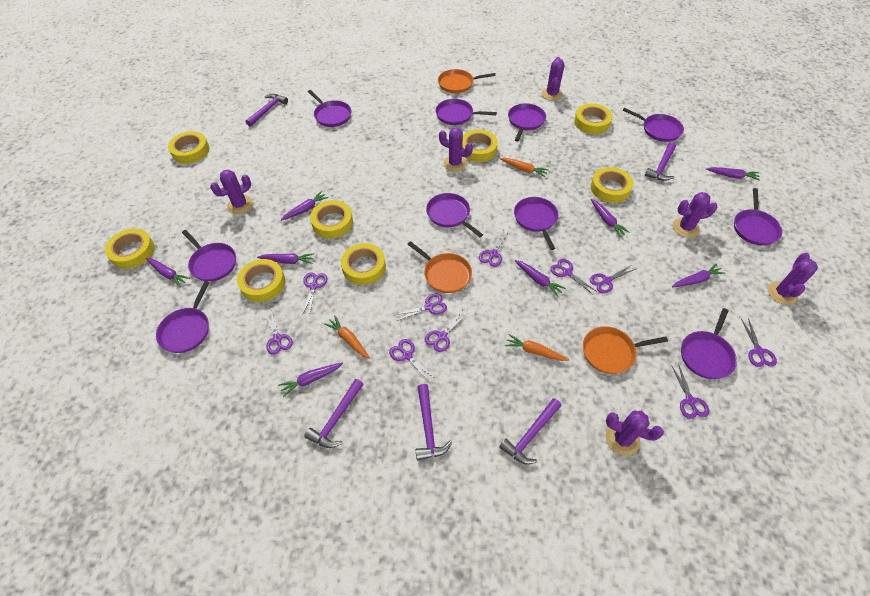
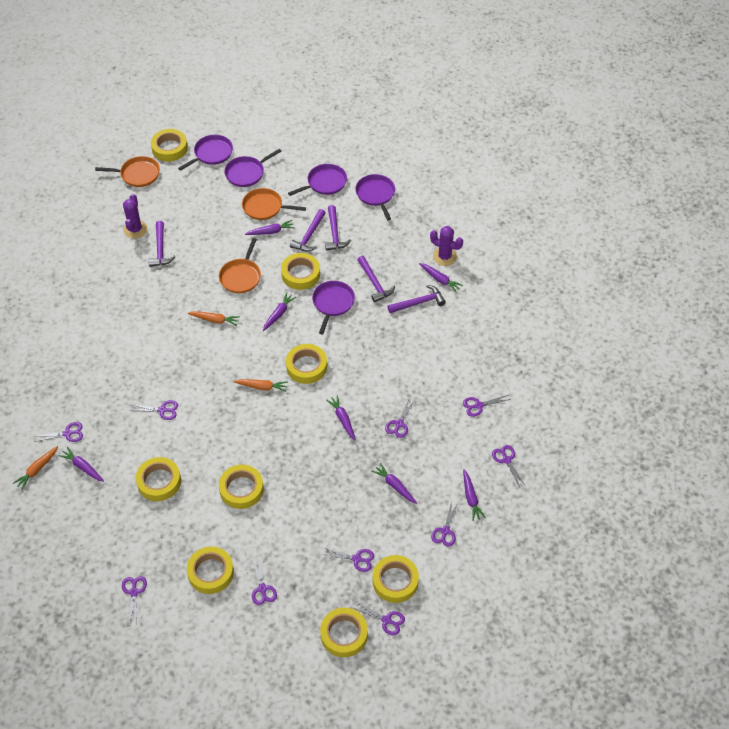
purple cactus: 6 -> 2
purple carrot: 8 -> 7
purple pan: 10 -> 5

